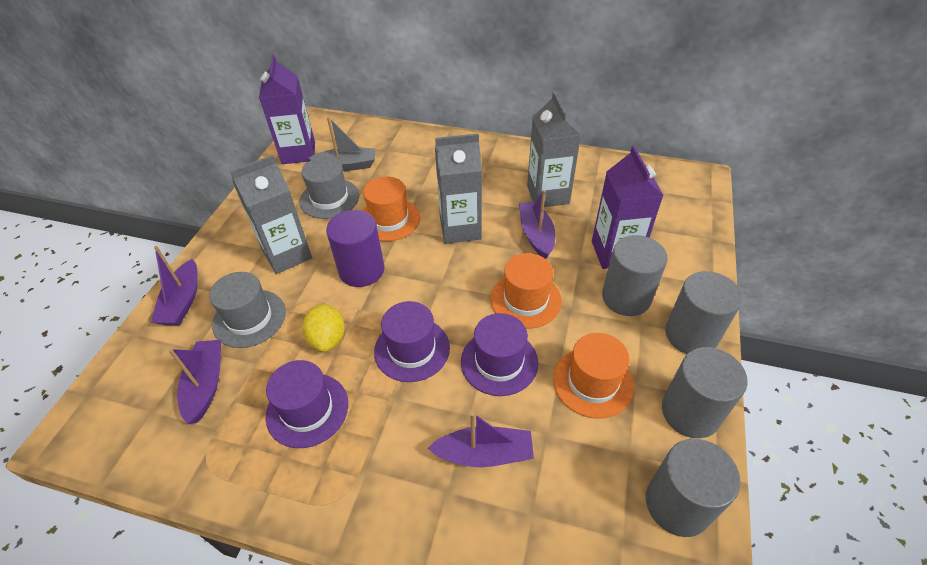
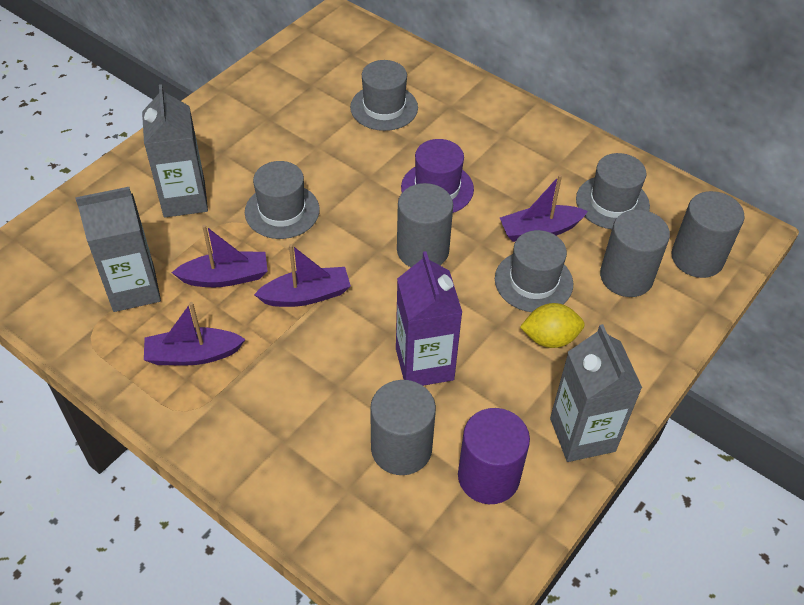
grey boat: 1 -> 0
grey hat: 2 -> 4
orange hat: 3 -> 0
purple carton: 2 -> 1
purple hat: 3 -> 1

